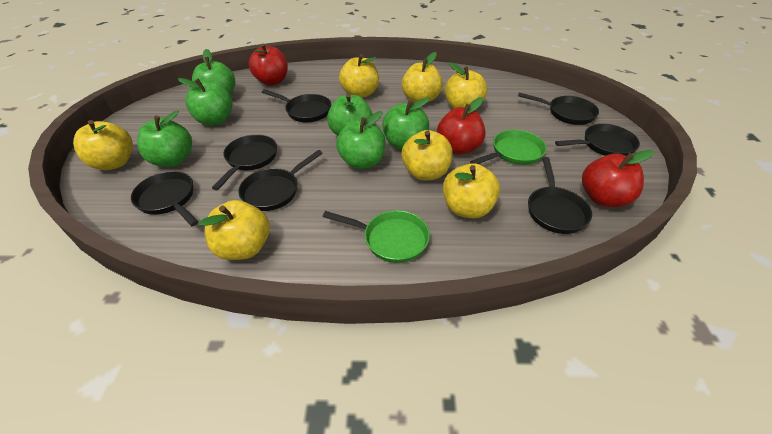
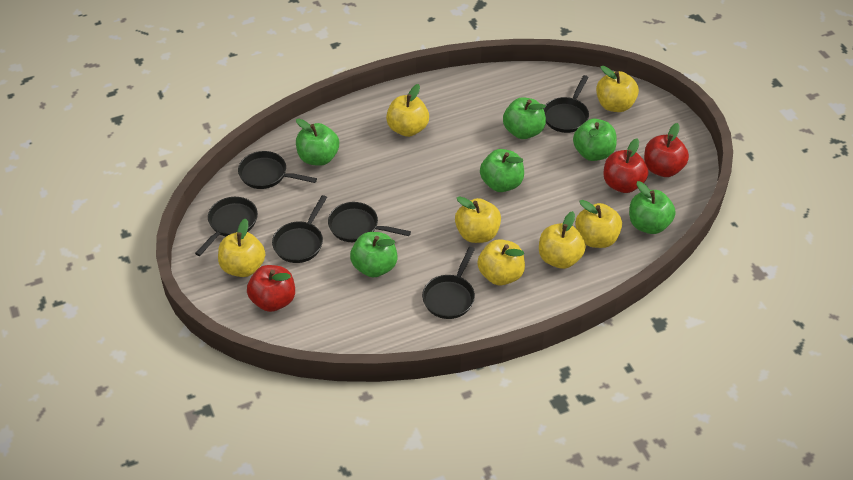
black pan: 7 -> 6
green pan: 2 -> 0

